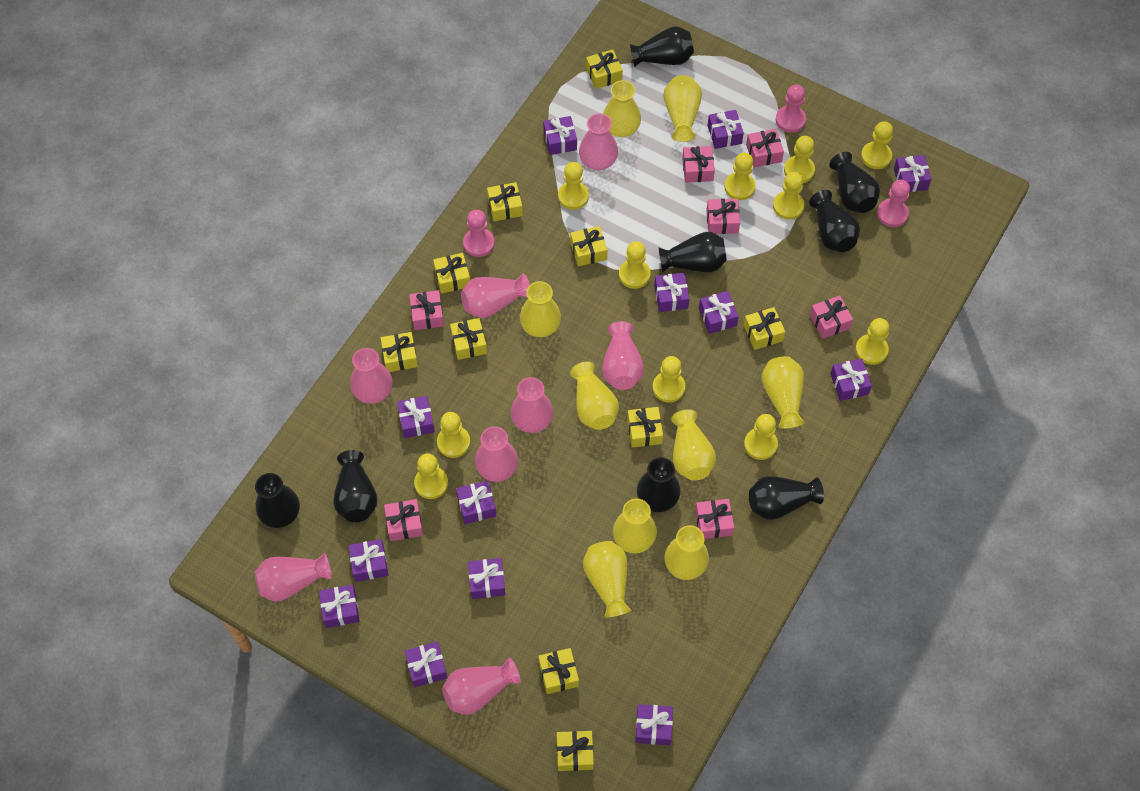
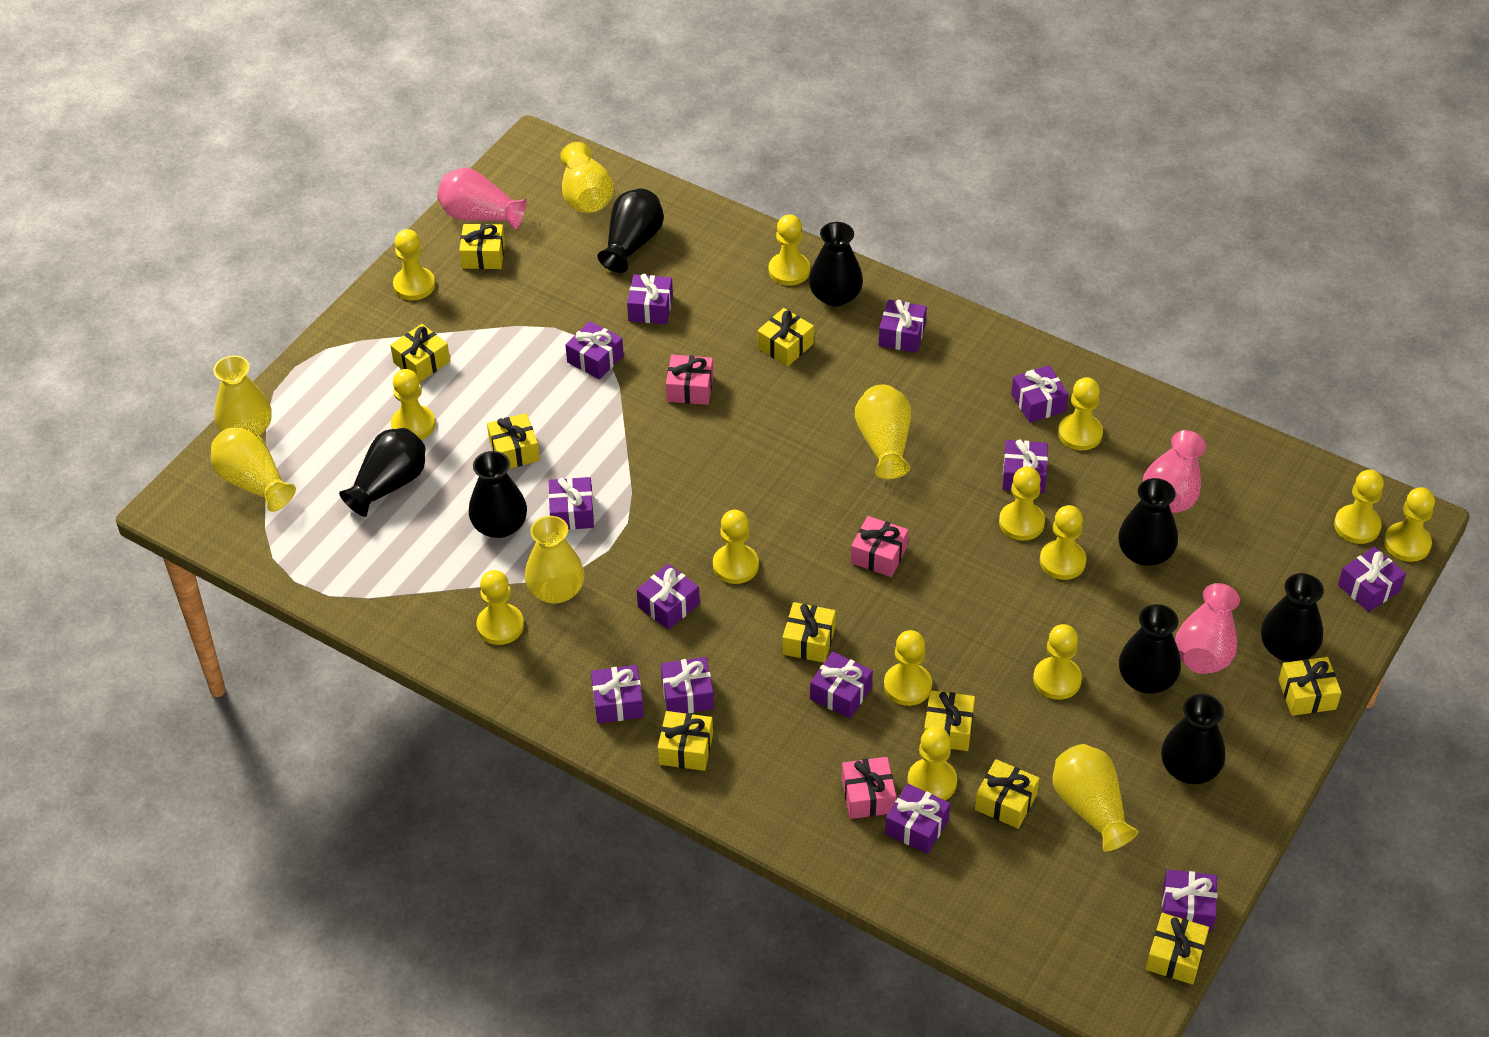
pink gift: 7 -> 3
pink pawn: 3 -> 0
pink vase: 8 -> 3
yellow pawn: 11 -> 13
yellow vase: 9 -> 6

